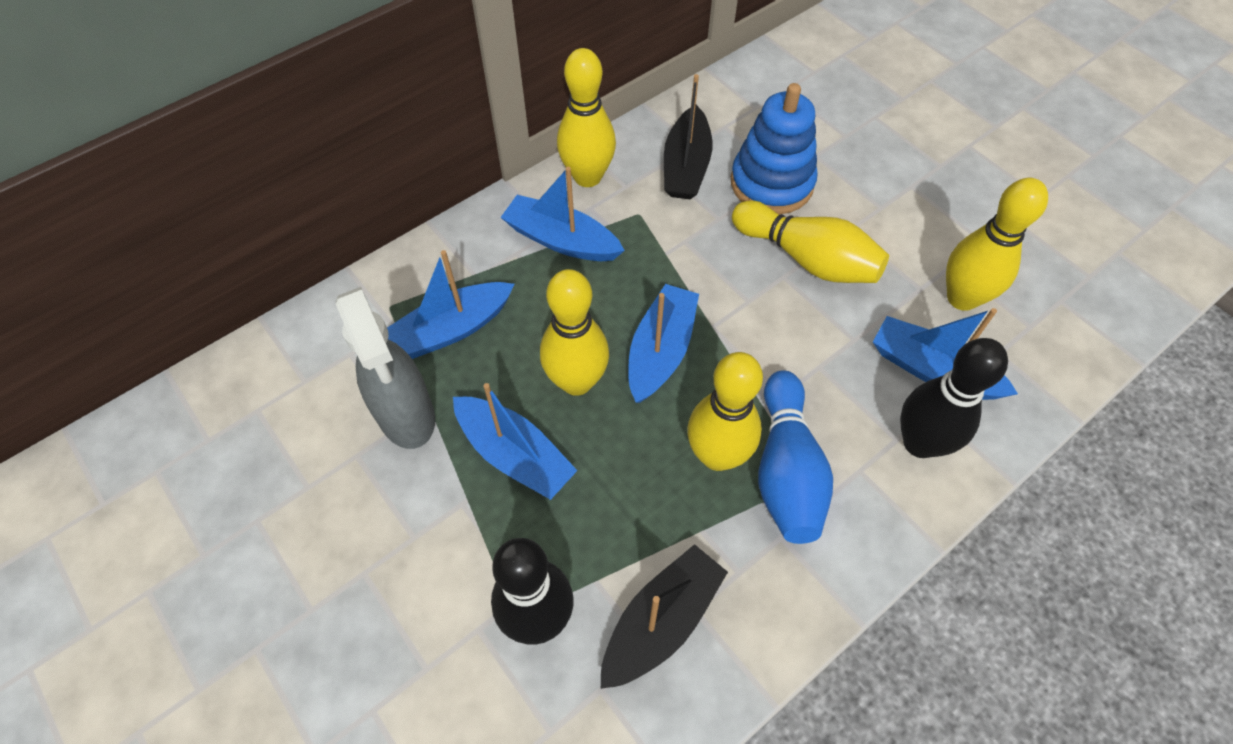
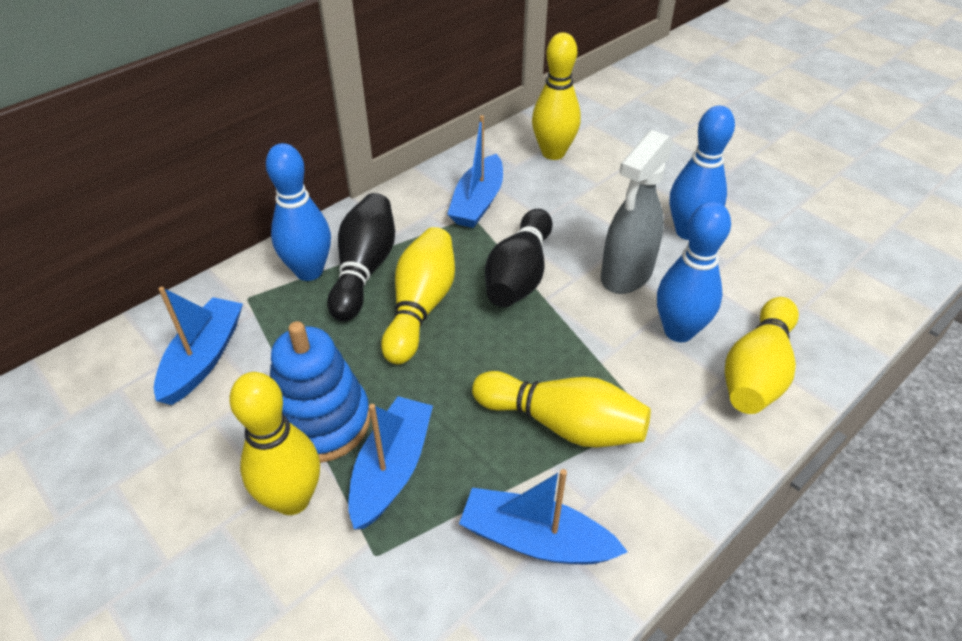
black boat: 2 -> 0
blue boat: 5 -> 4
blue bowling pin: 1 -> 3

